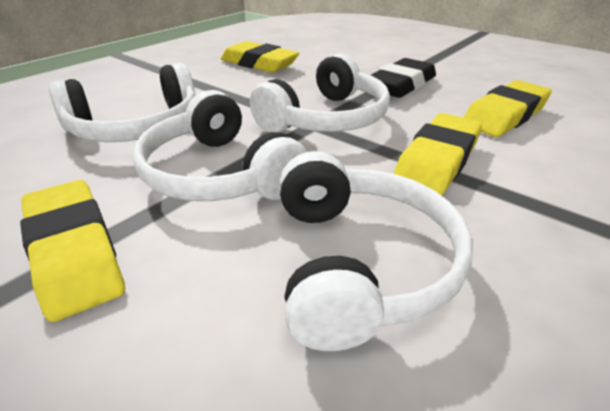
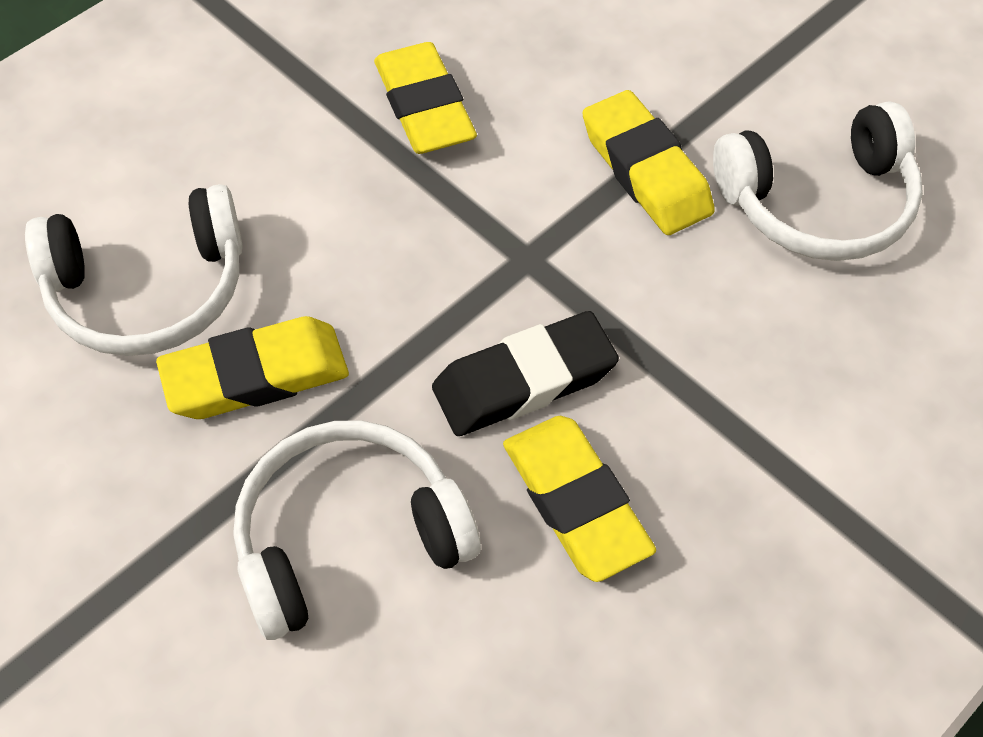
white headphones: 4 -> 3

